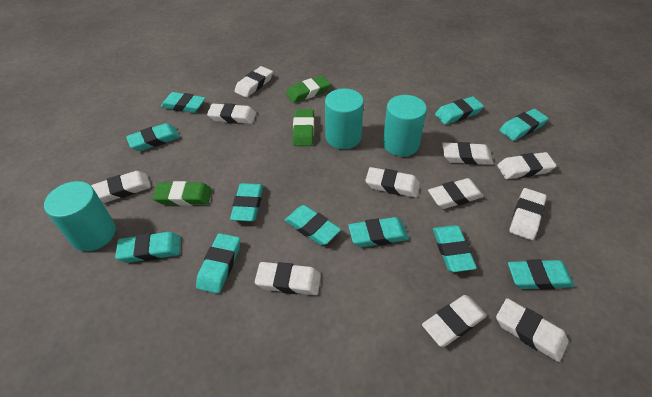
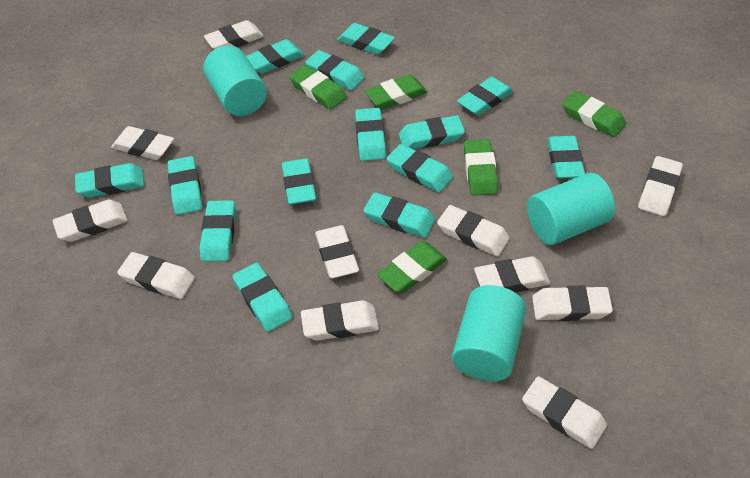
green eraser: 3 -> 5
turquoise eraser: 11 -> 14

